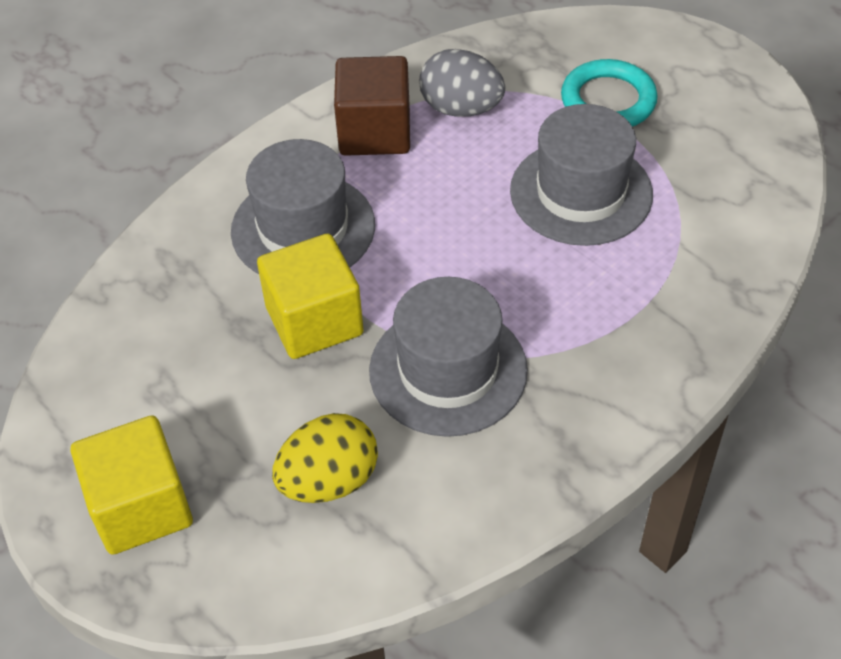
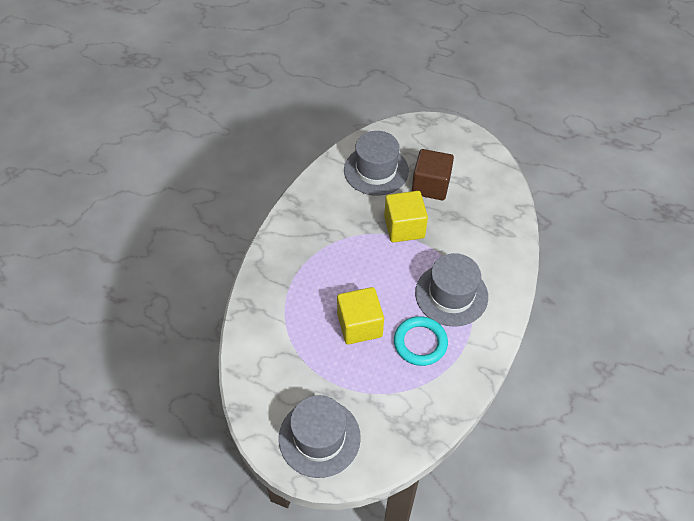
grey egg: 1 -> 0
yellow egg: 1 -> 0

